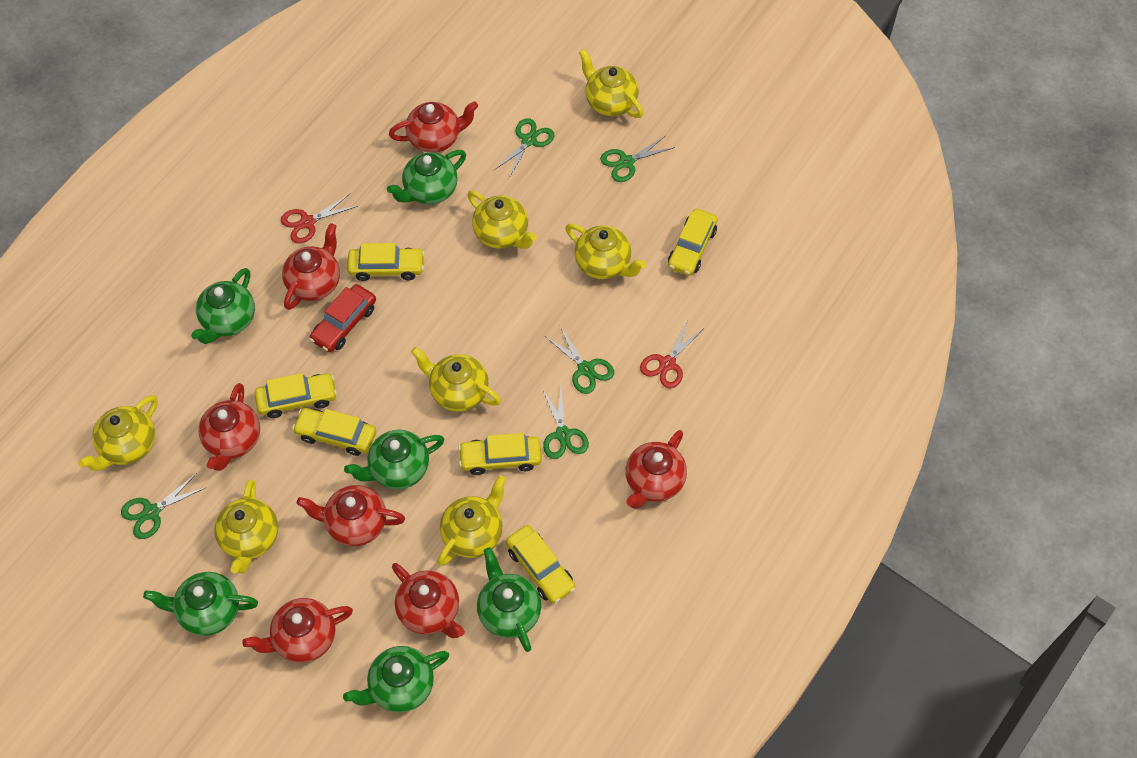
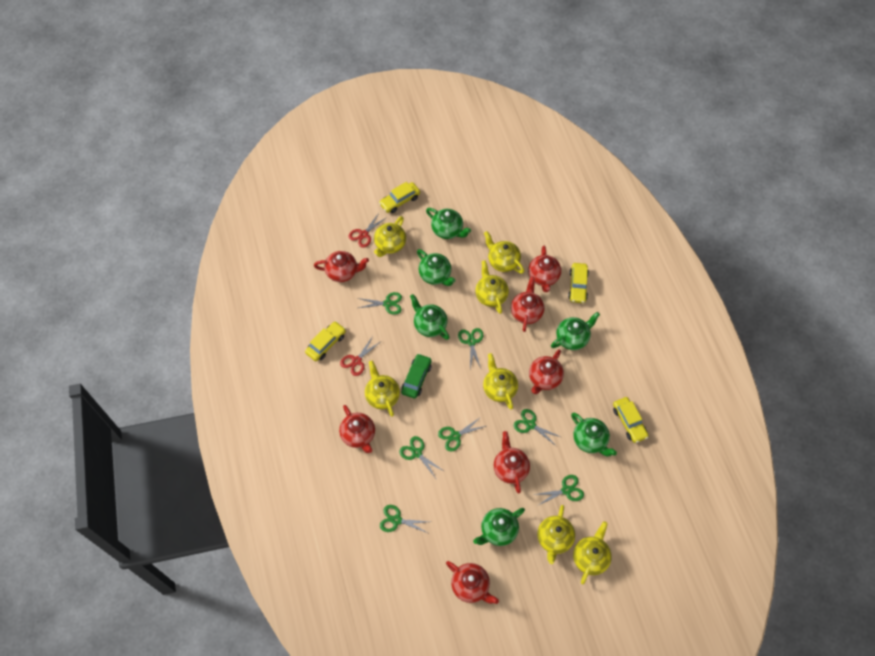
green car: 0 -> 1
green scissors: 5 -> 7
red car: 1 -> 0
yellow car: 6 -> 4

